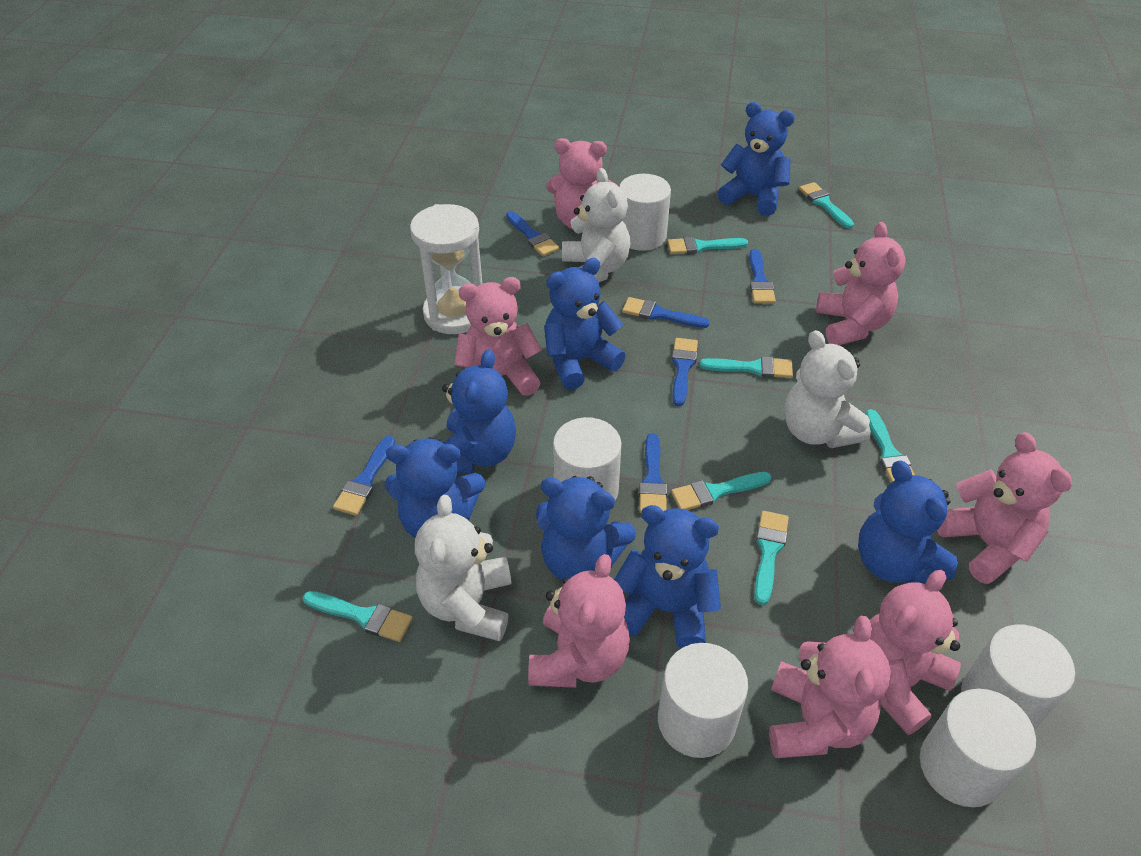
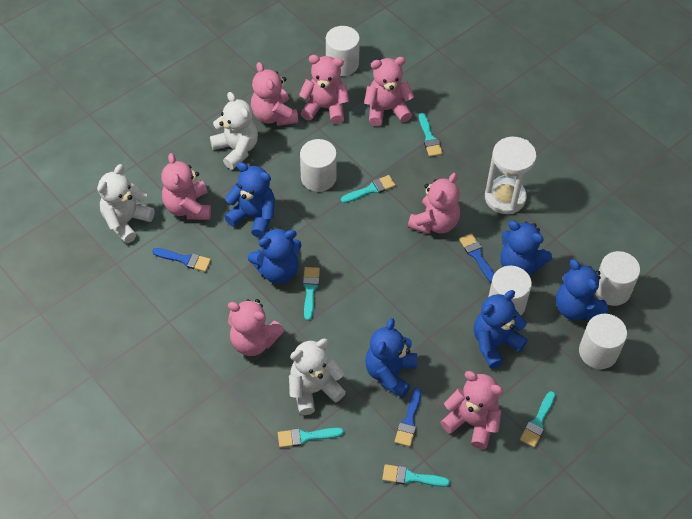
blue brush: 6 -> 3
blue teddy bear: 7 -> 6
turquoise brush: 7 -> 6

